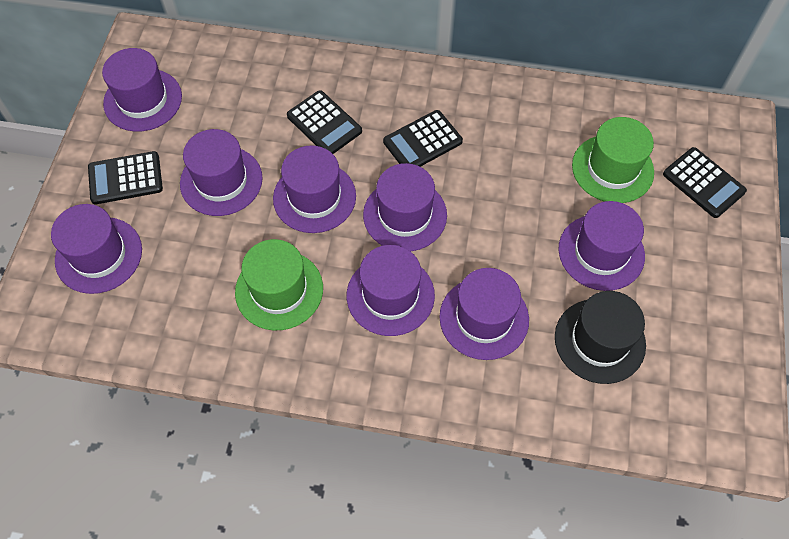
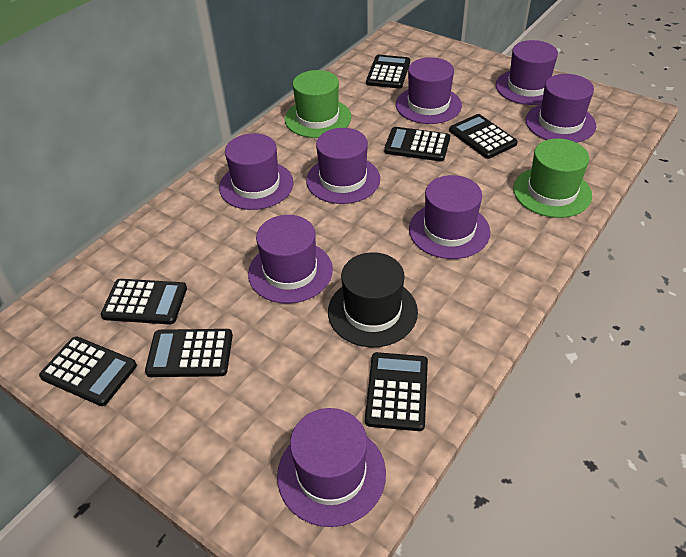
black calculator: 4 -> 7

